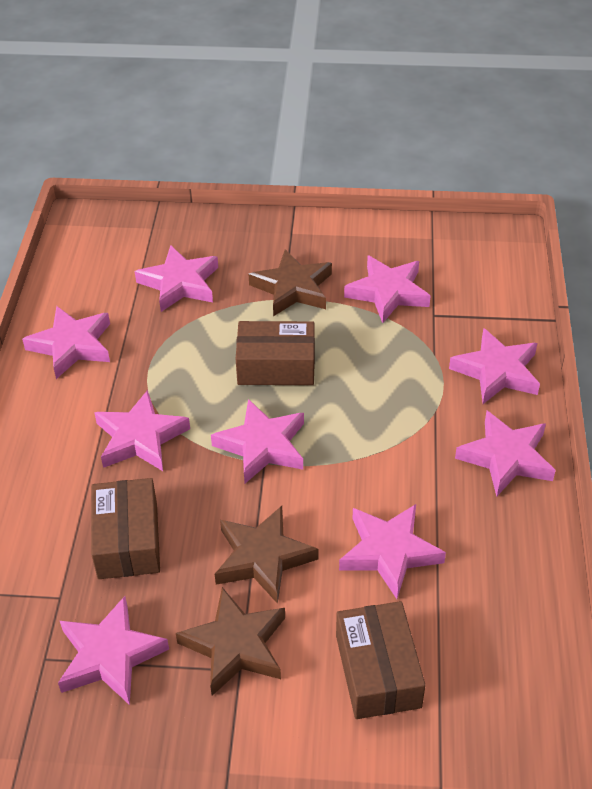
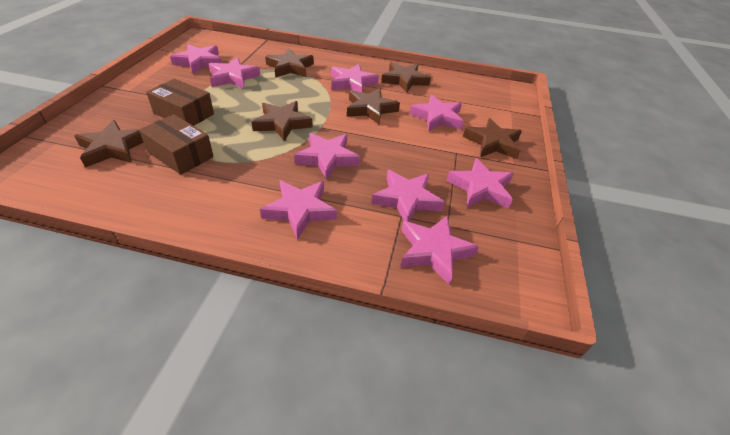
brown box: 3 -> 2
brown star: 3 -> 6

